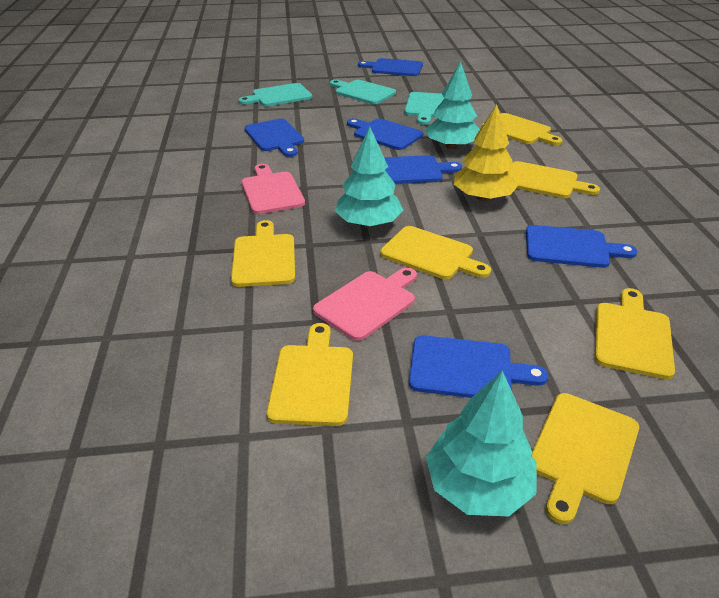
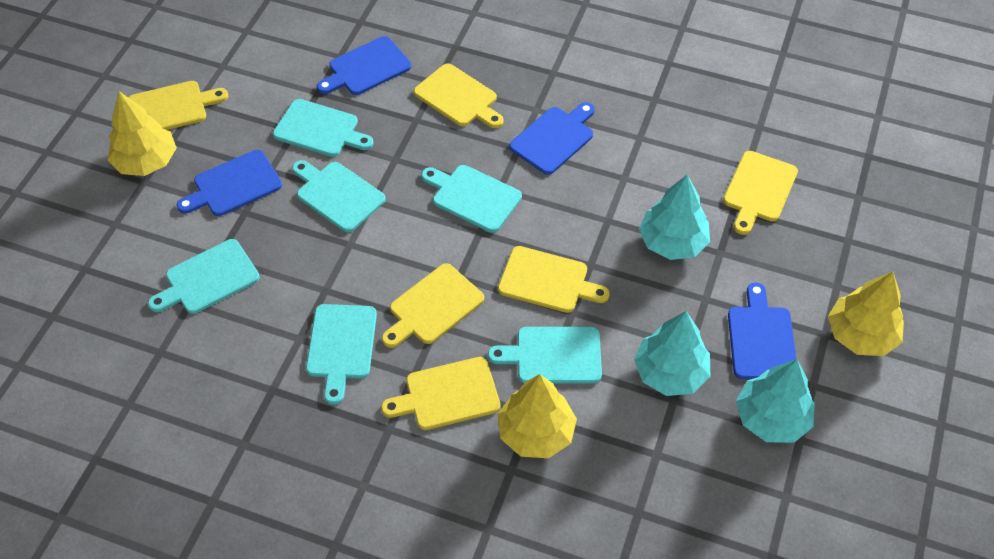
blue cutting board: 6 -> 4
pink cutting board: 2 -> 0
turquoise cutting board: 3 -> 6
yellow cutting board: 7 -> 6
yellow tree: 1 -> 3

